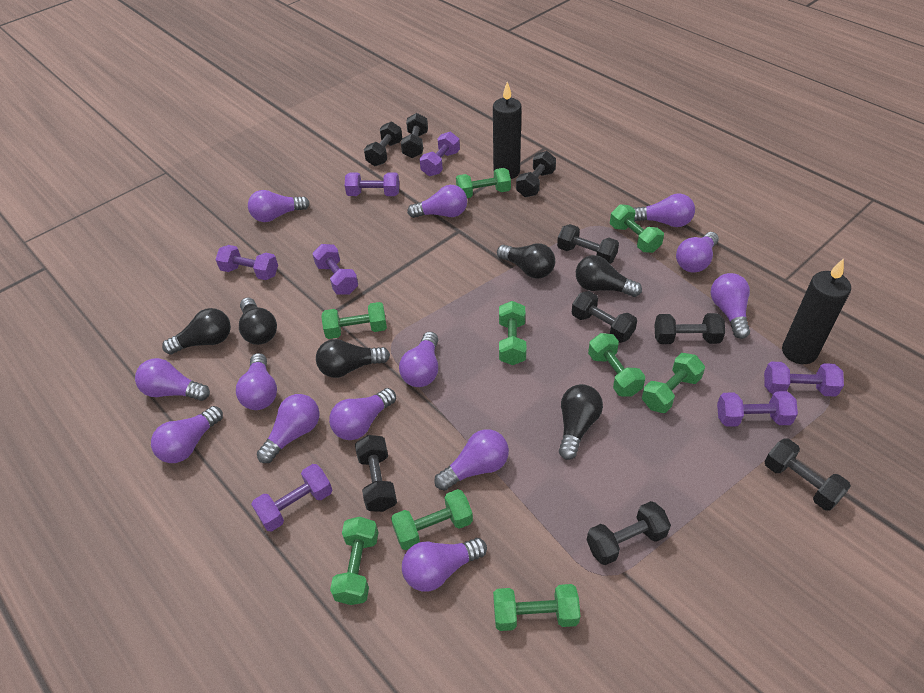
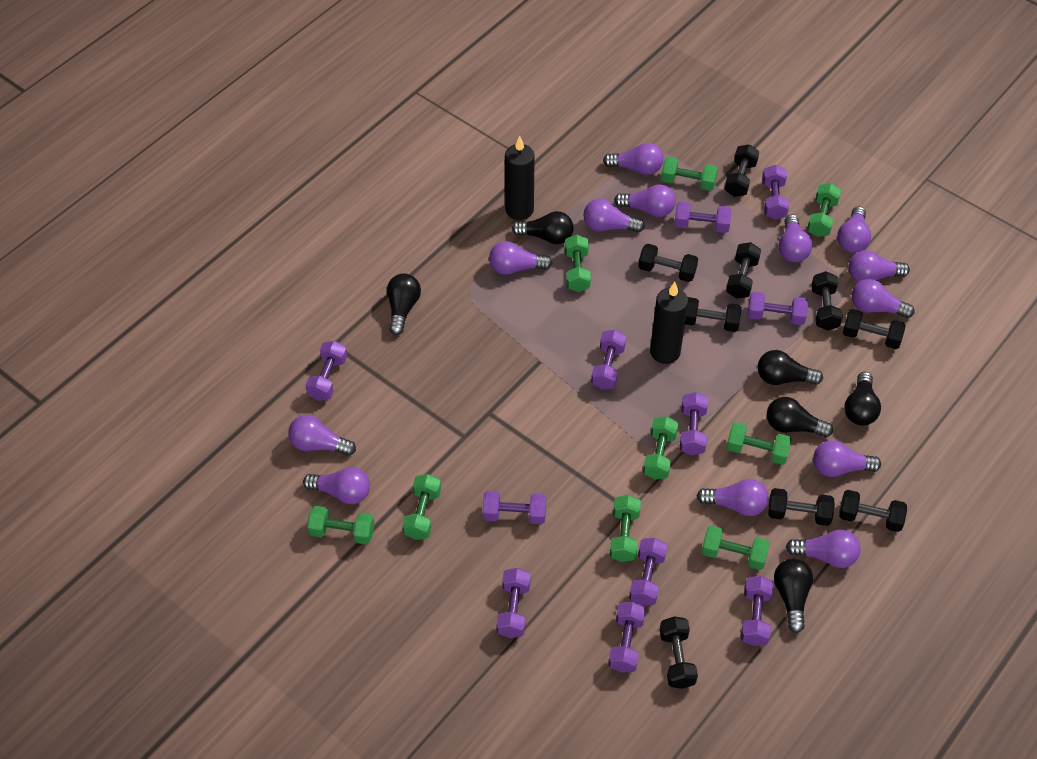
purple dumbbell: 7 -> 11

